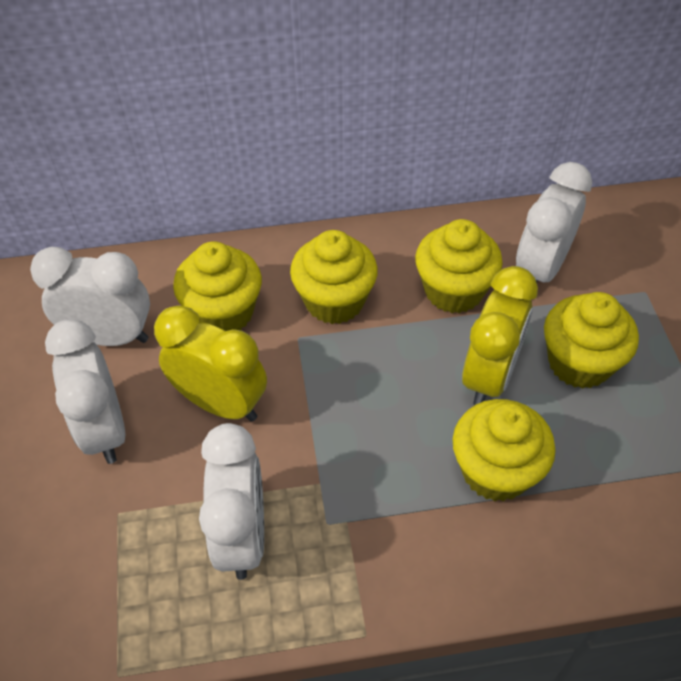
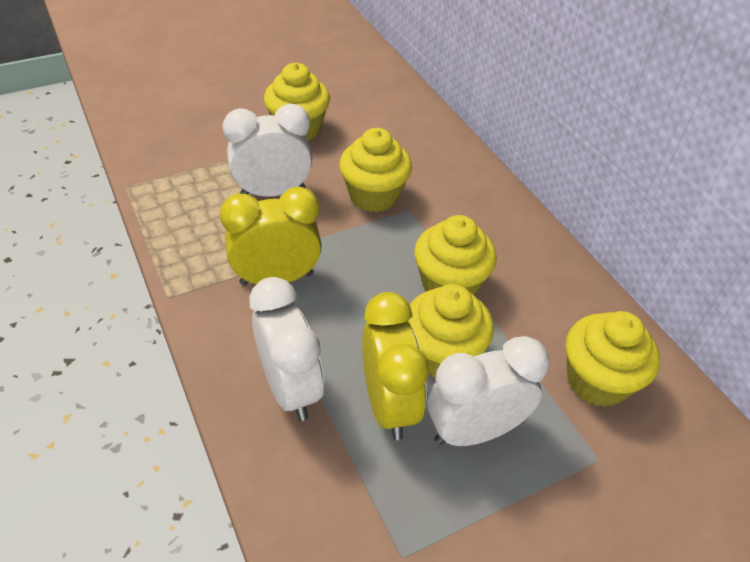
white clock: 4 -> 3

